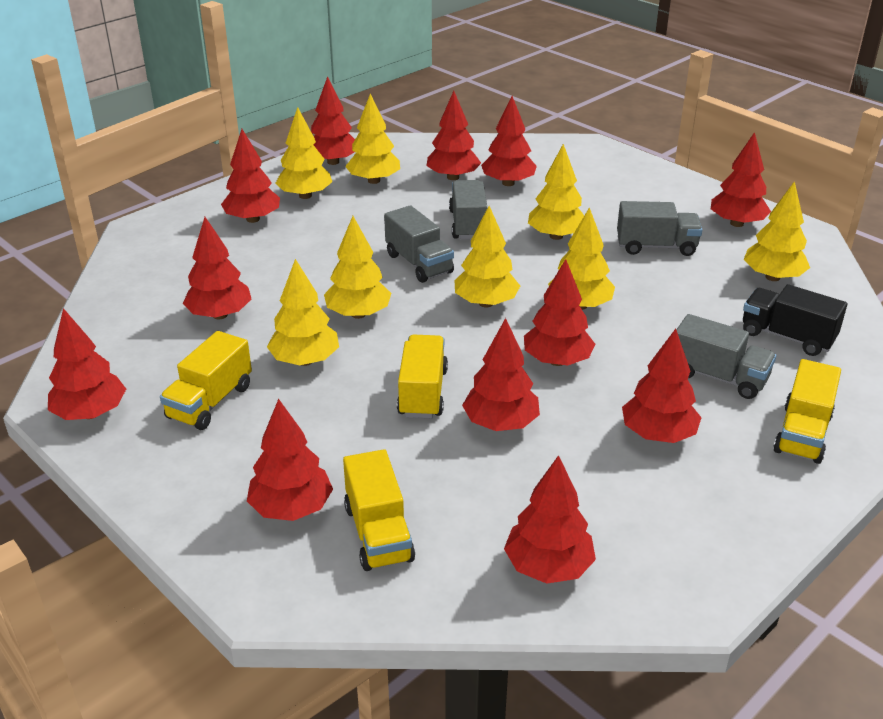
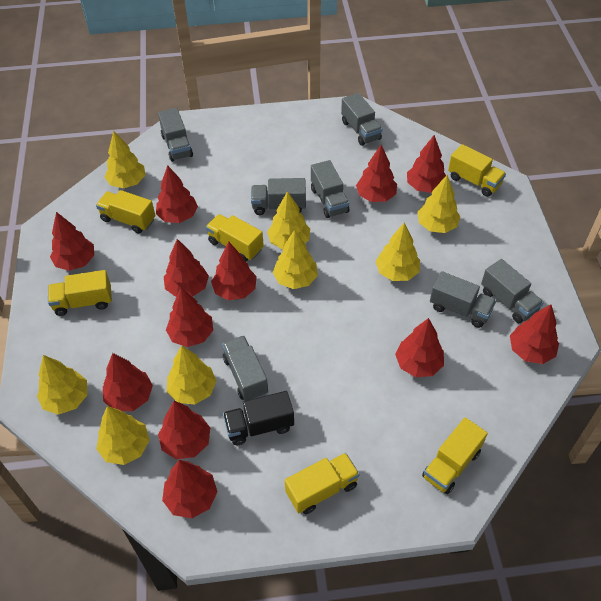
grey truck: 4 -> 7
yellow truck: 4 -> 6

